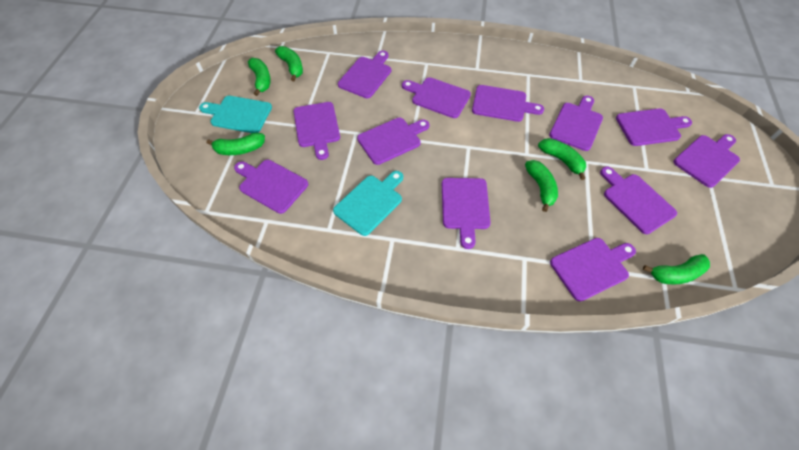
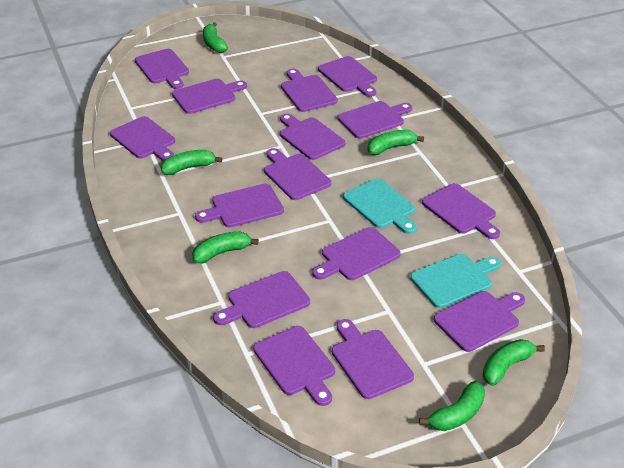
purple cutting board: 12 -> 15

